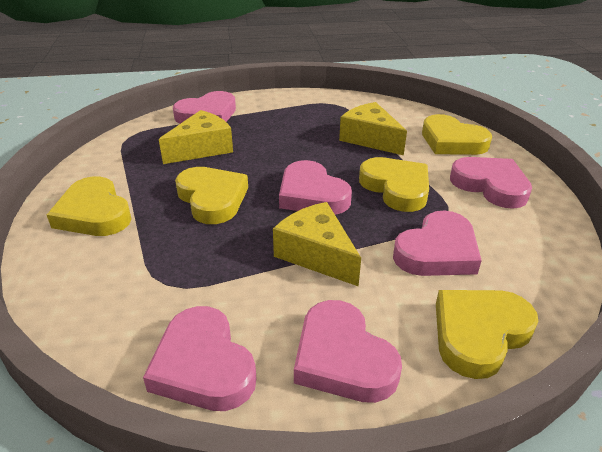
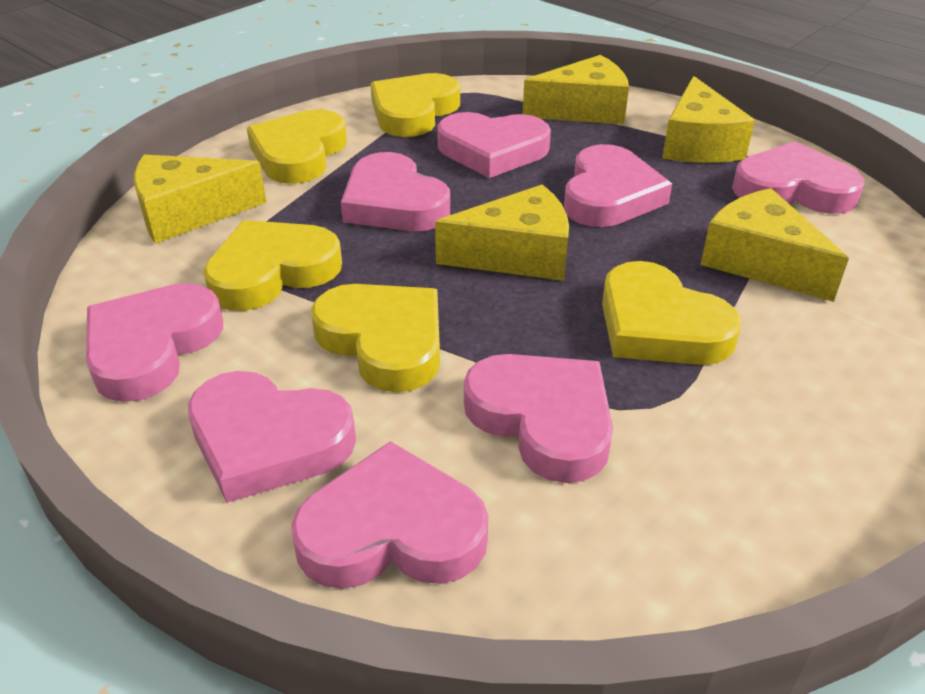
pink heart: 6 -> 8
yellow cheese: 3 -> 5

